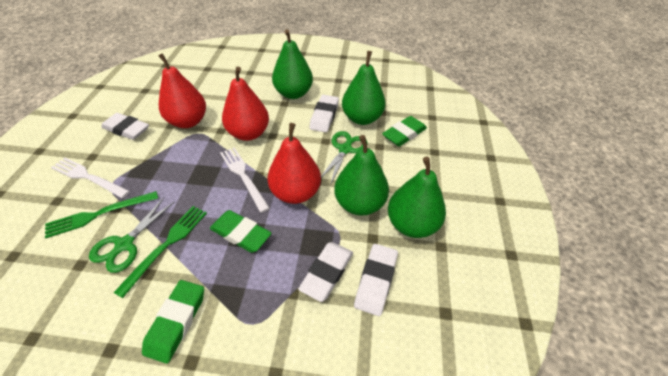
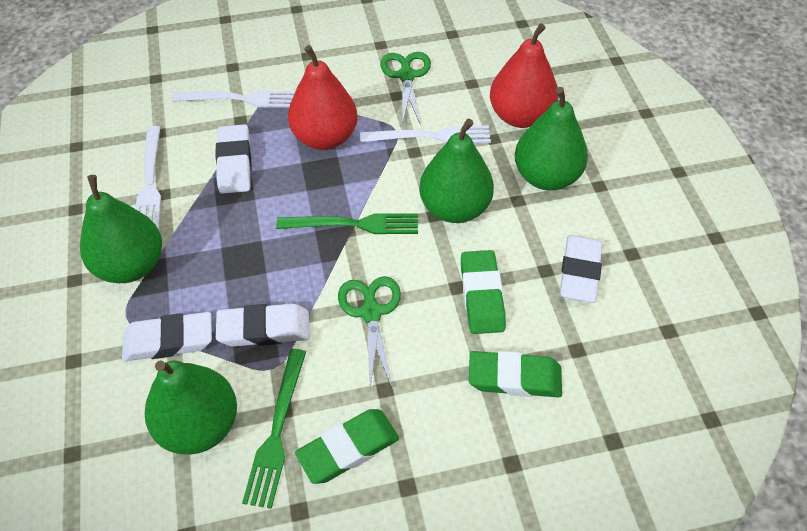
red pear: 3 -> 2
white fork: 2 -> 3

